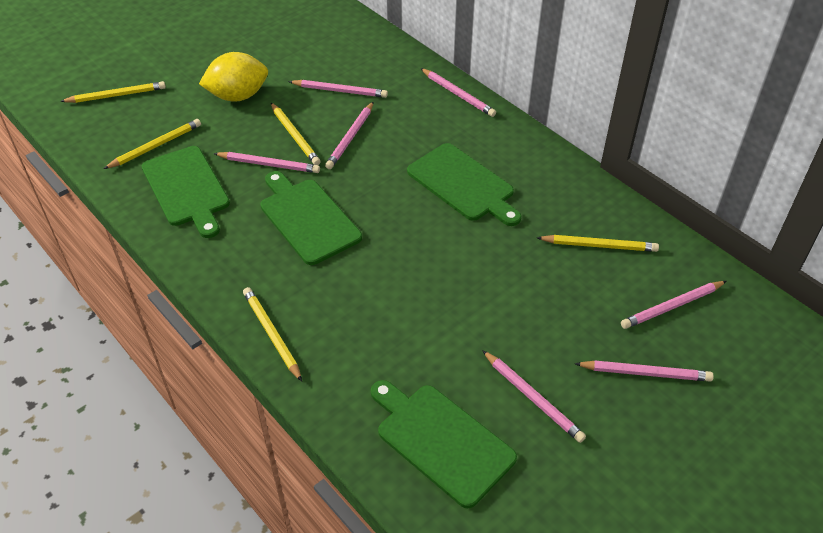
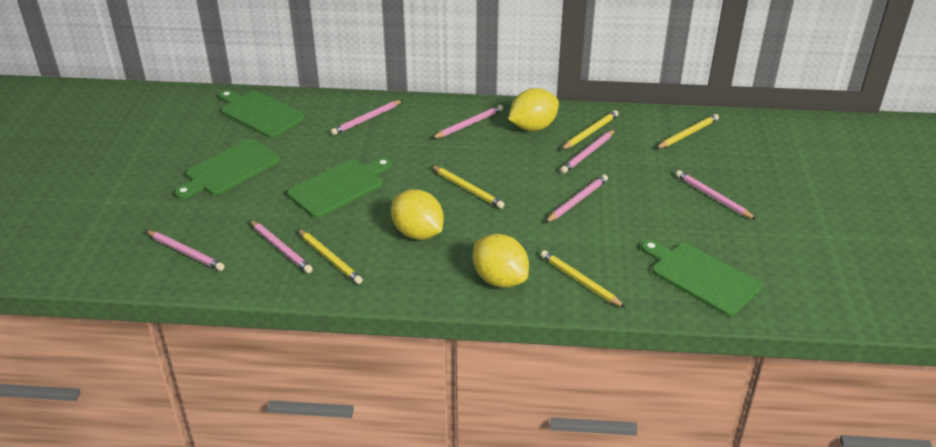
yellow lemon: 1 -> 3

